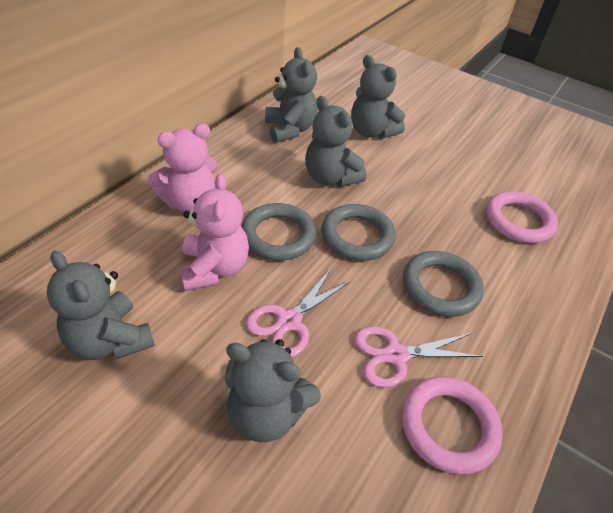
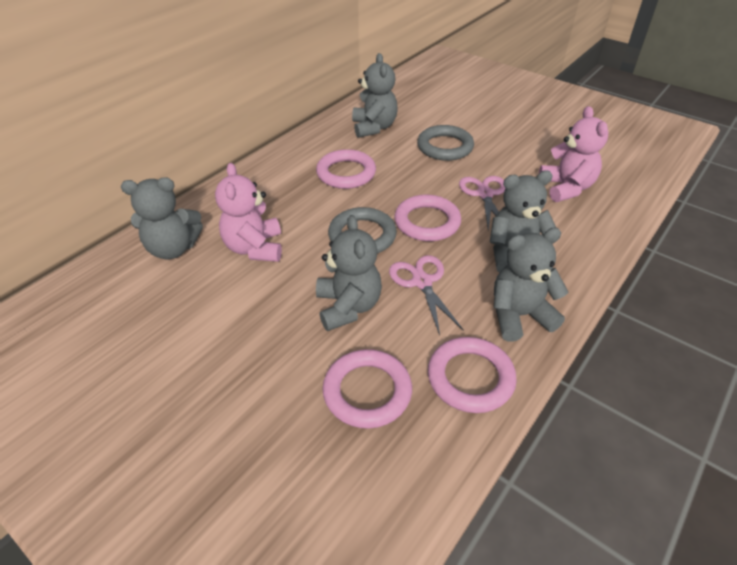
grey ring: 3 -> 2
pink ring: 2 -> 4

